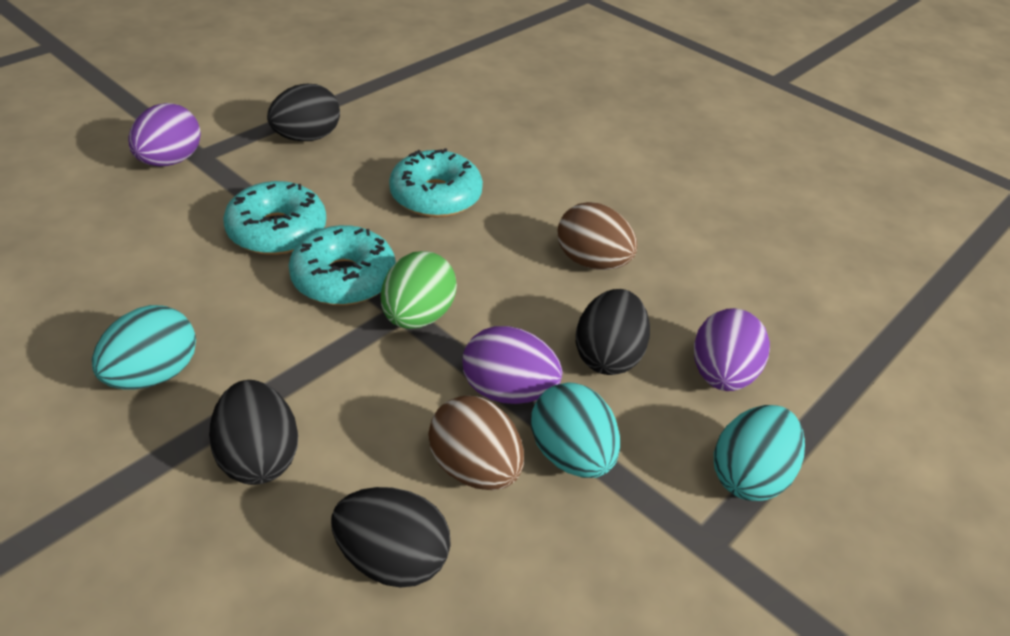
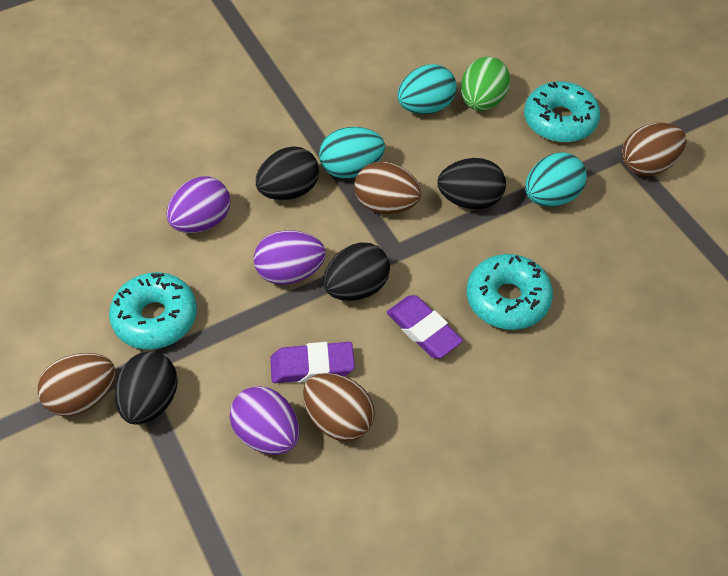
brown egg: 2 -> 4
purple eraser: 0 -> 2

